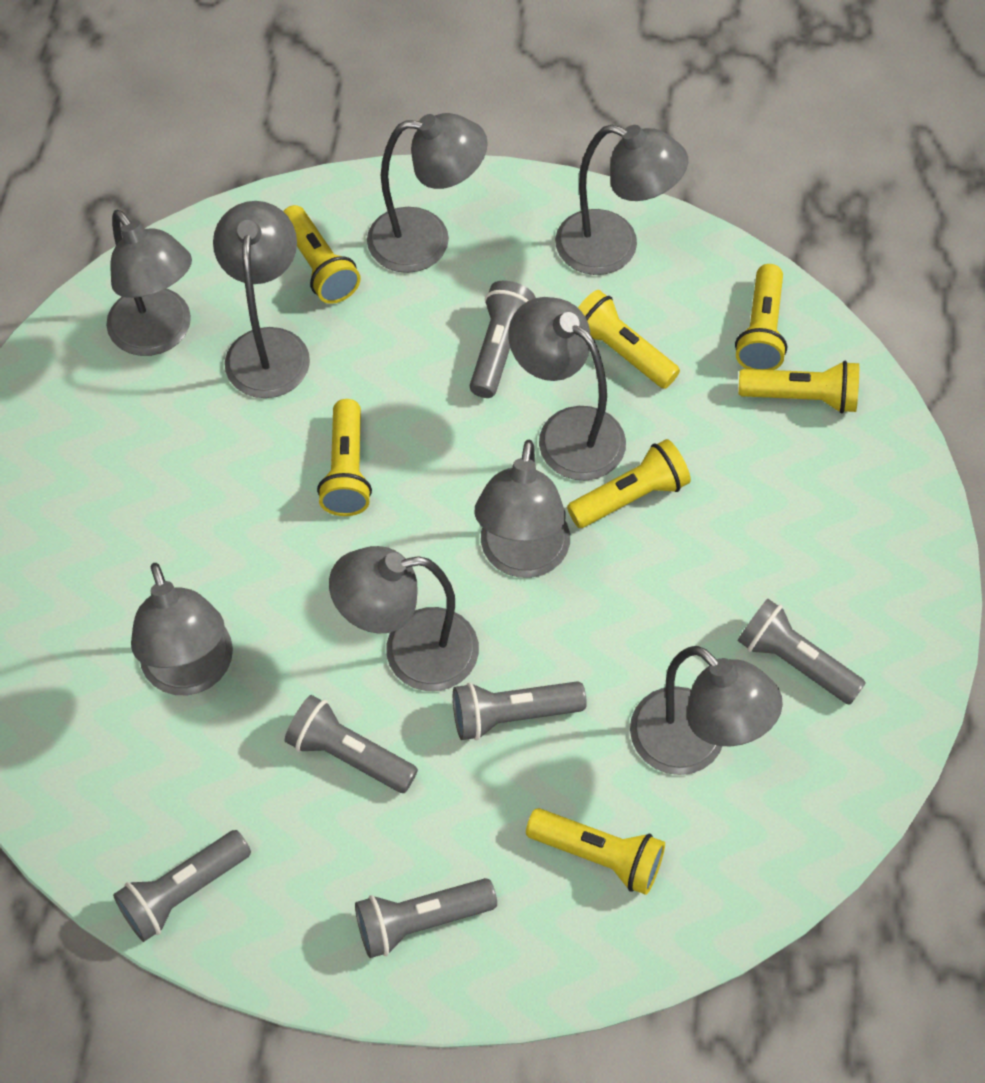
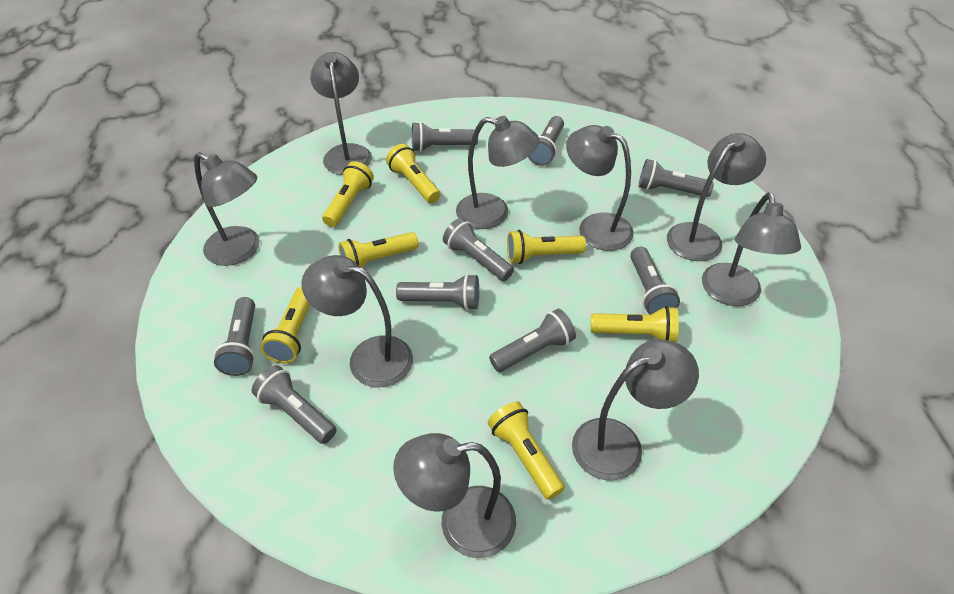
grey flashlight: 6 -> 9

